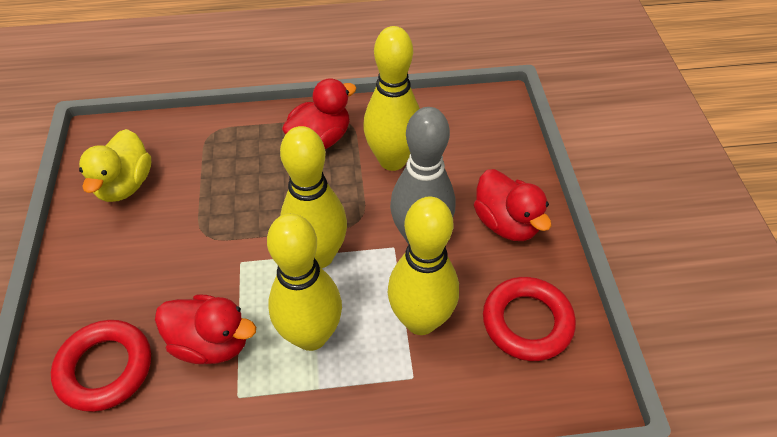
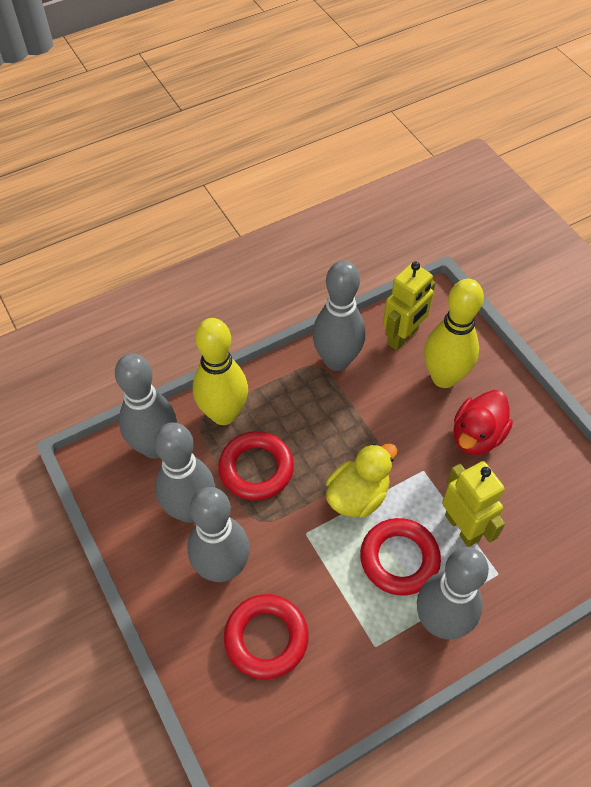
grey bowling pin: 1 -> 5
red duck: 3 -> 1
red ring: 2 -> 3
yellow bowling pin: 4 -> 2
yellow robot: 0 -> 2

